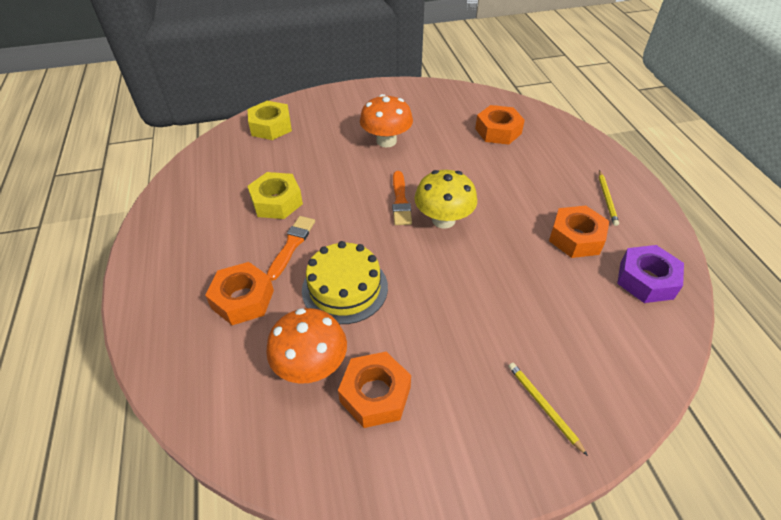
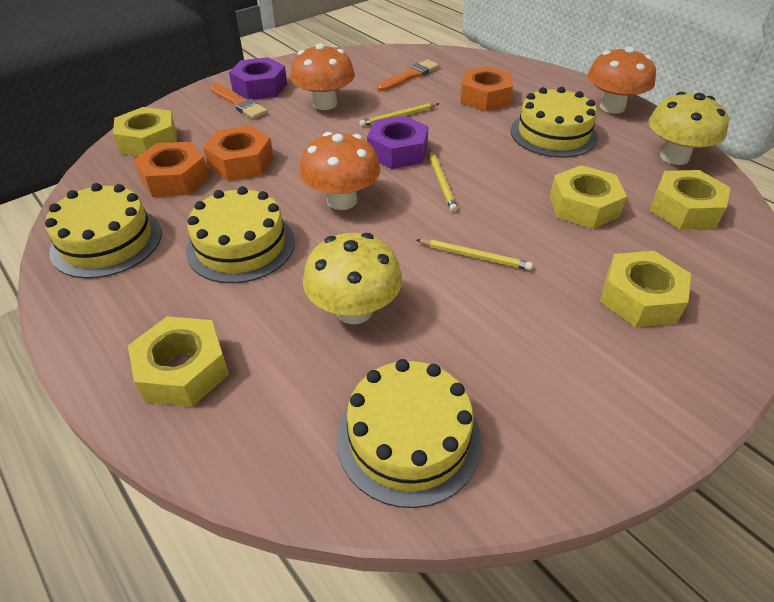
orange mushroom: 2 -> 3
orange nut: 4 -> 3
purple nut: 1 -> 2
yellow cake: 1 -> 4
yellow mushroom: 1 -> 2
yellow nut: 2 -> 5
yellow pencil: 2 -> 3

